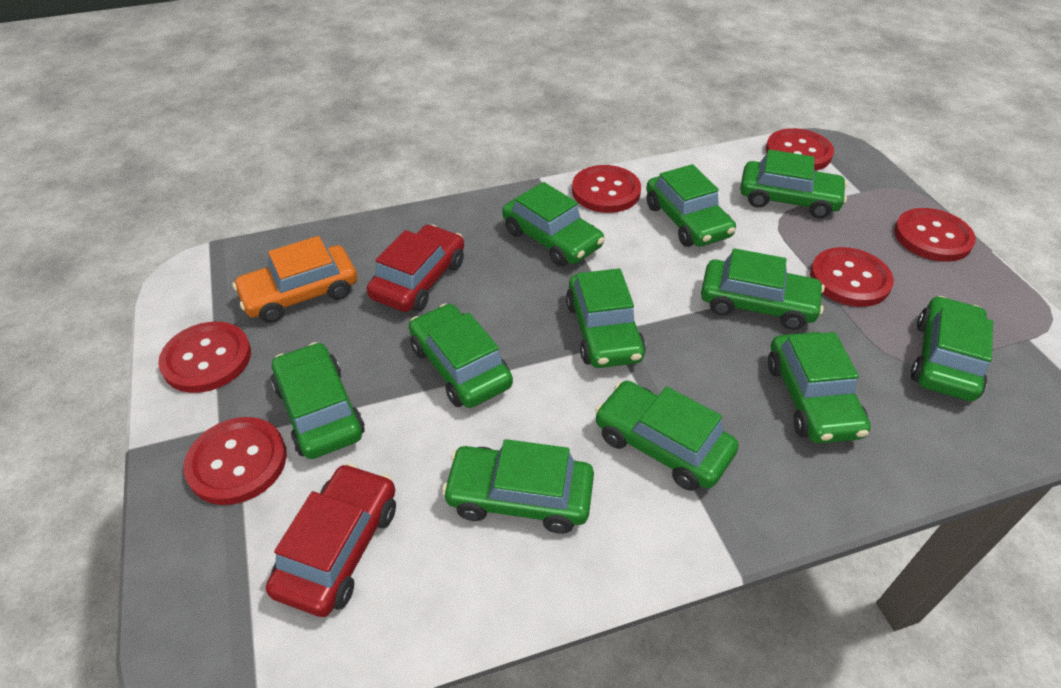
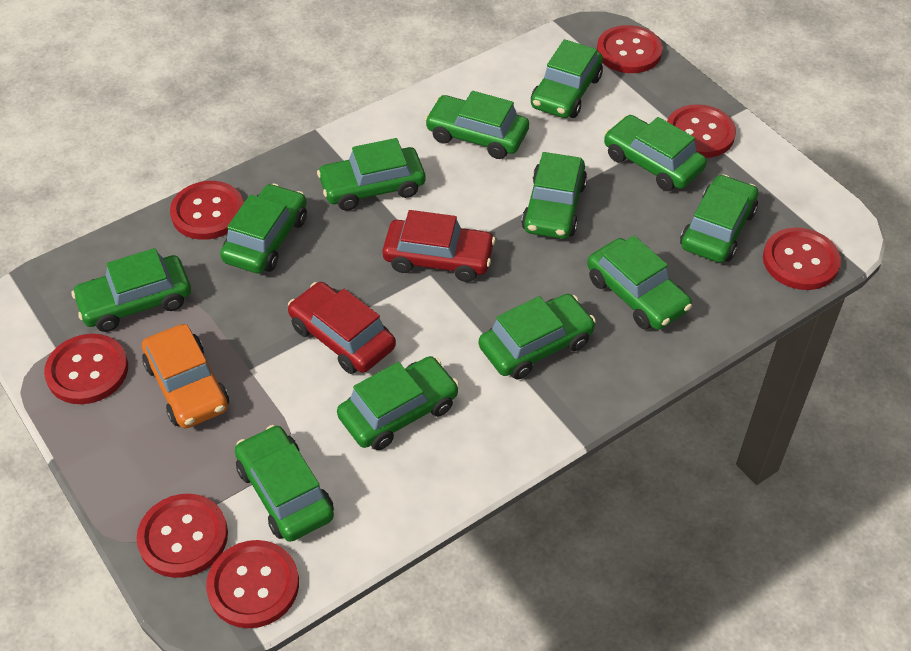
green car: 11 -> 12
red button: 6 -> 7

